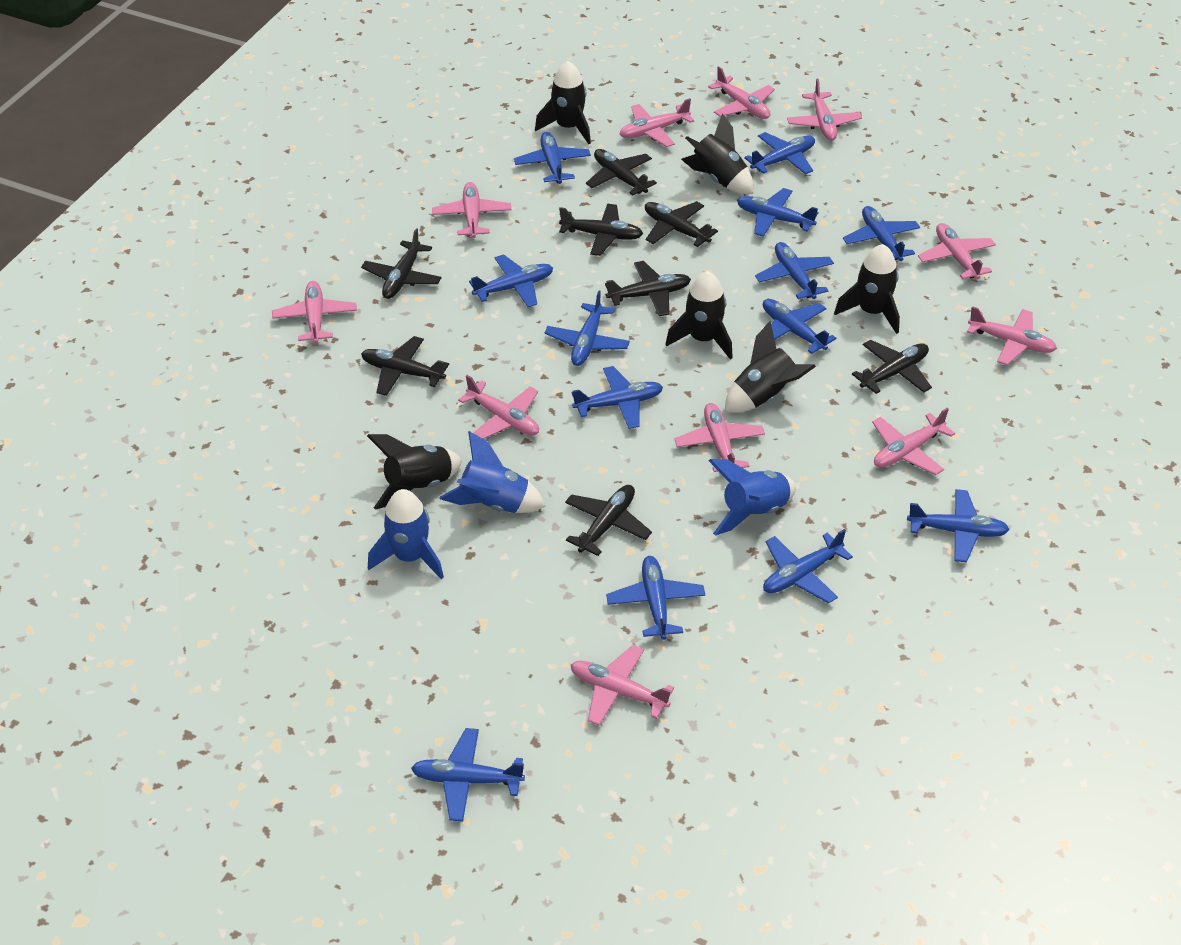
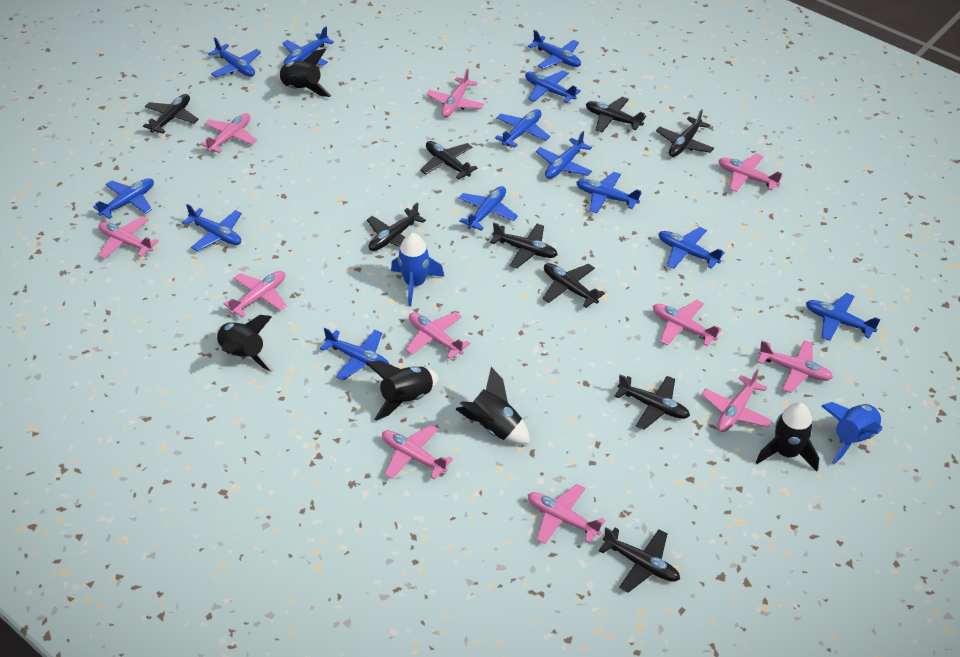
black plane: 8 -> 9
black rocket: 6 -> 5
blue rocket: 3 -> 2

